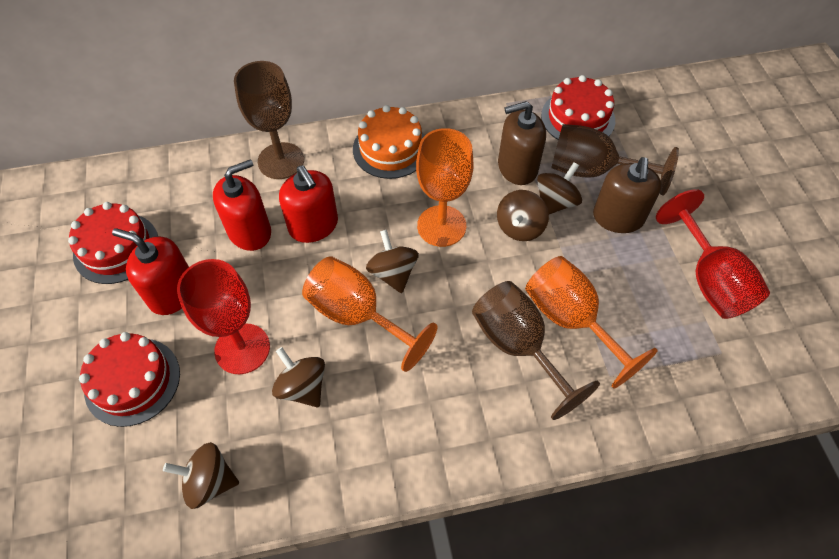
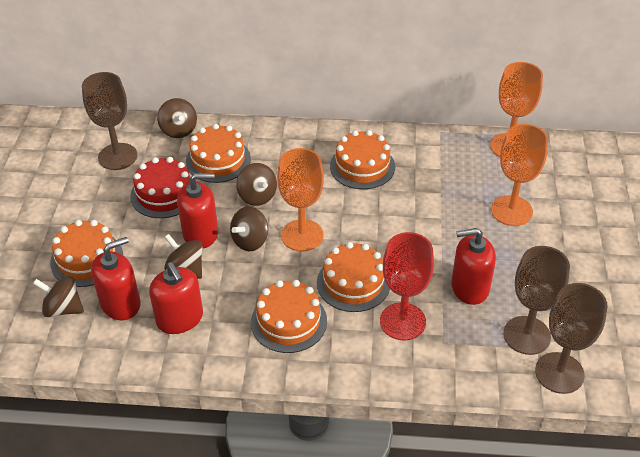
brown soap dispenser: 2 -> 0
orange cake: 1 -> 5
red cake: 3 -> 1
red goblet: 2 -> 1
red soap dispenser: 3 -> 4

